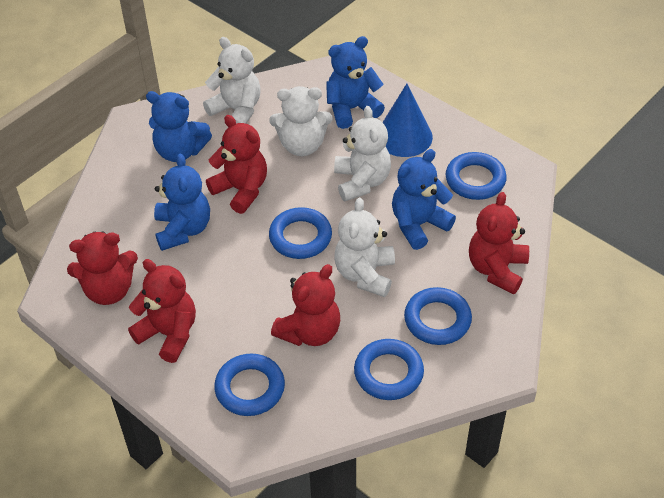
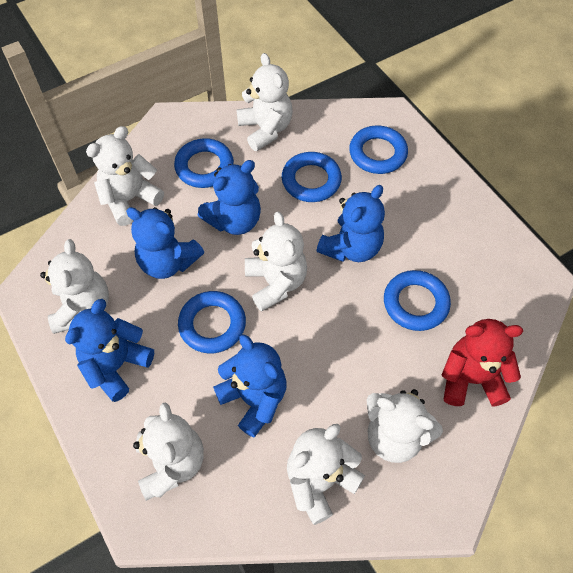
blue cone: 1 -> 0
blue teddy bear: 4 -> 5
red teddy bear: 5 -> 1
white teddy bear: 4 -> 7

